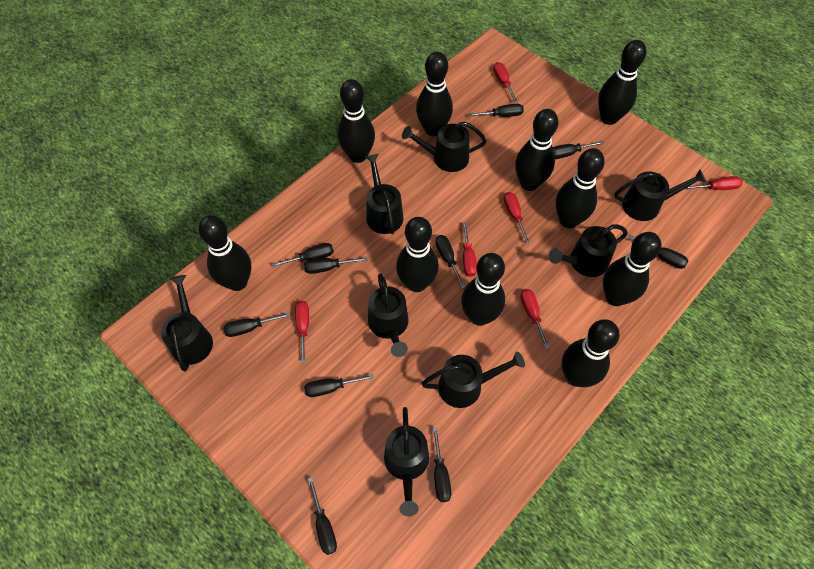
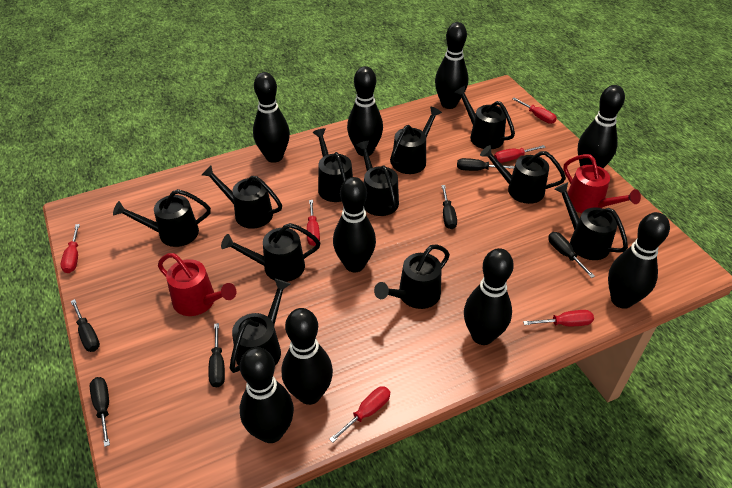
black bowling pin: 10 -> 9
black screwdriver: 10 -> 6
black watering can: 8 -> 11
red watering can: 0 -> 2

